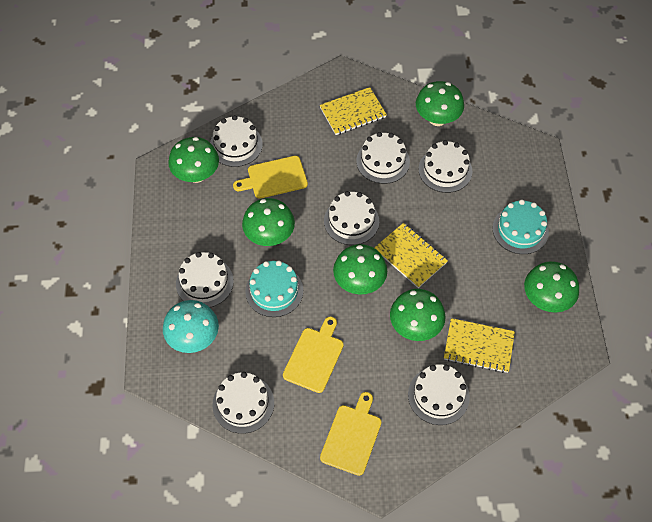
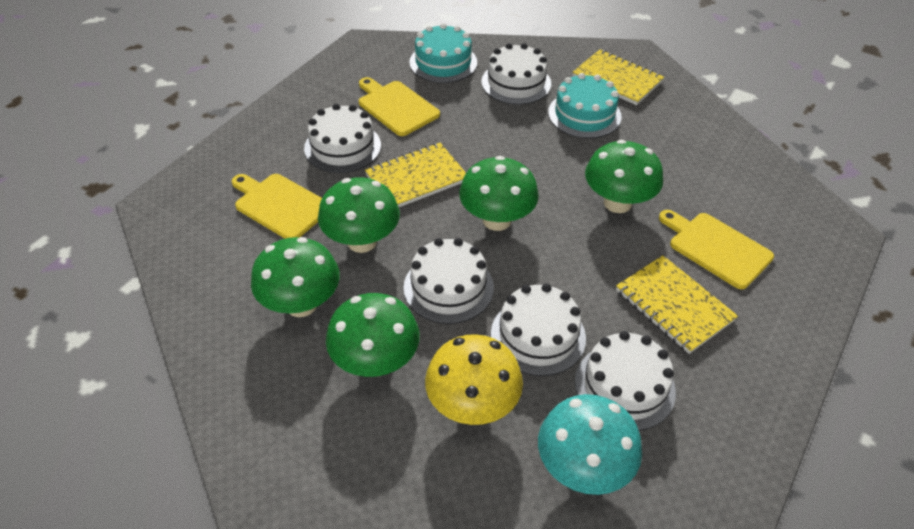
green mushroom: 6 -> 5
white cake: 7 -> 5
yellow mushroom: 0 -> 1

